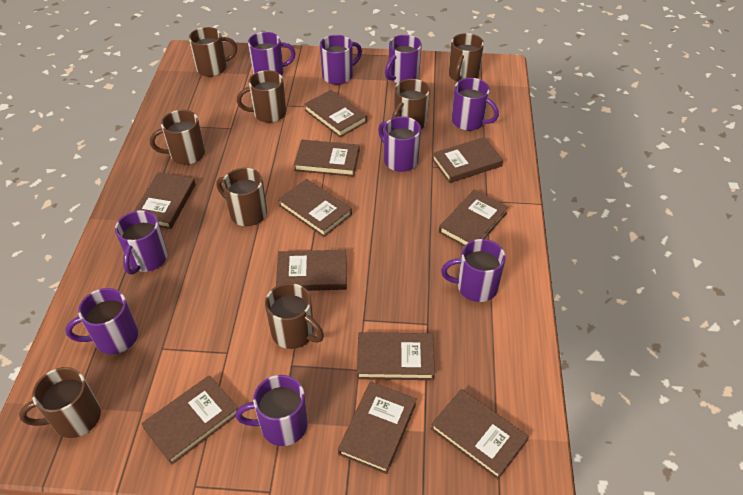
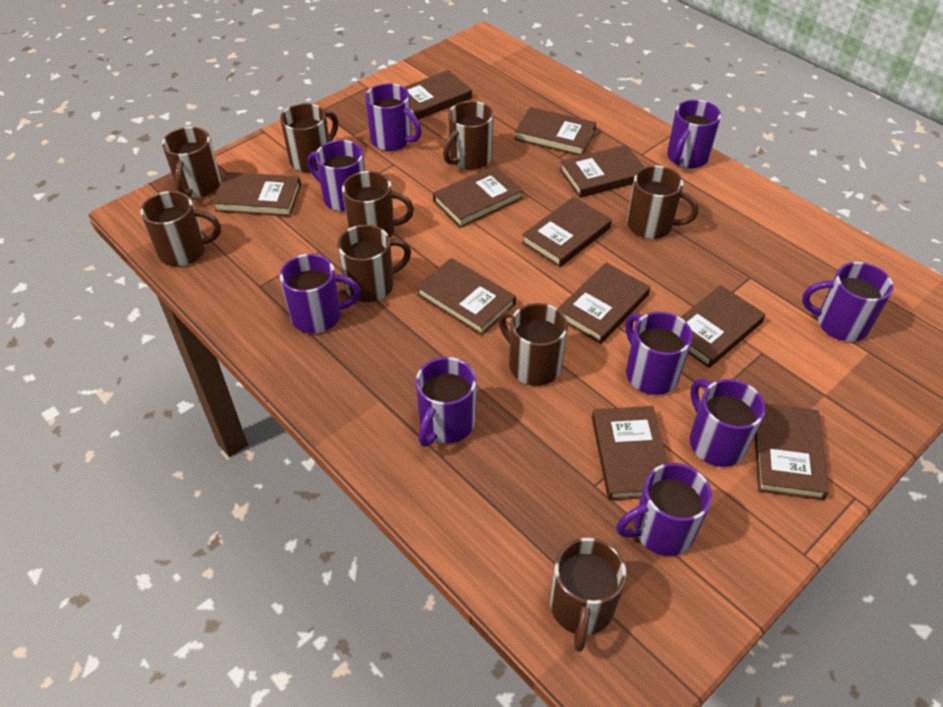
brown mug: 8 -> 9

